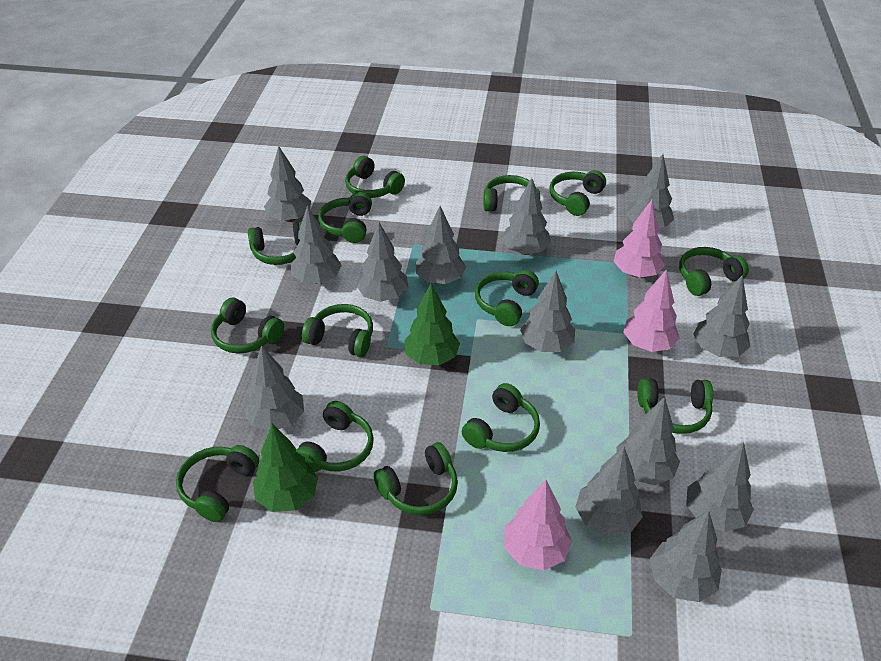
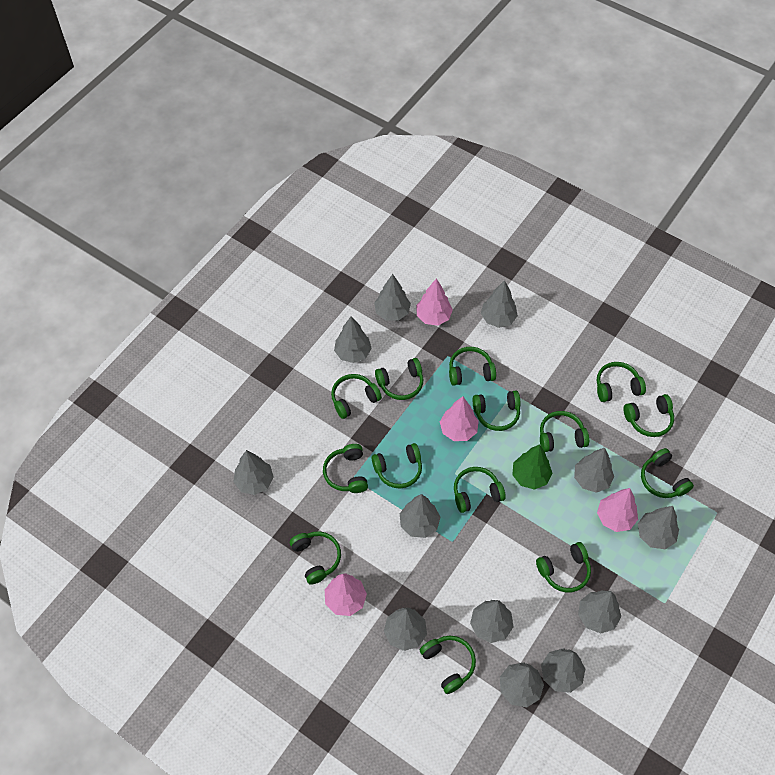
green tree: 2 -> 1
grey tree: 13 -> 12
pink tree: 3 -> 4

